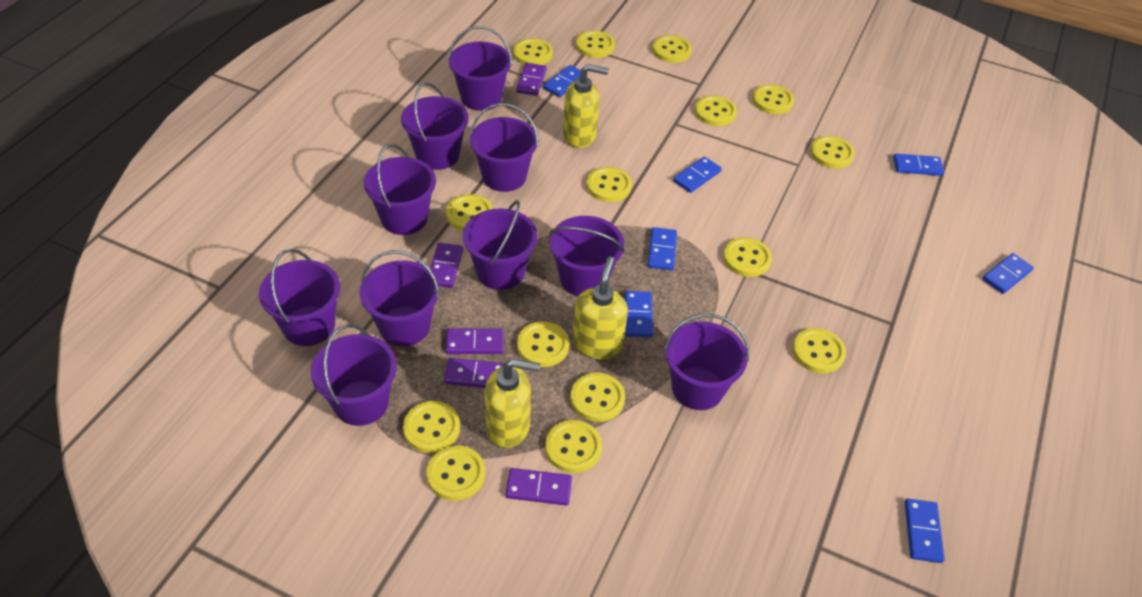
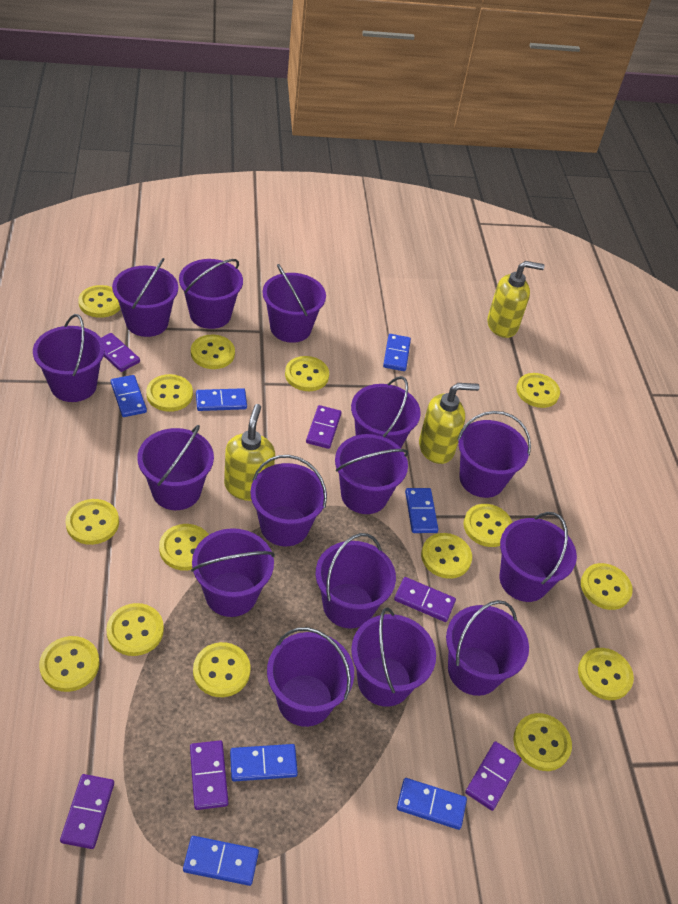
purple bucket: 10 -> 15
purple domino: 5 -> 6

